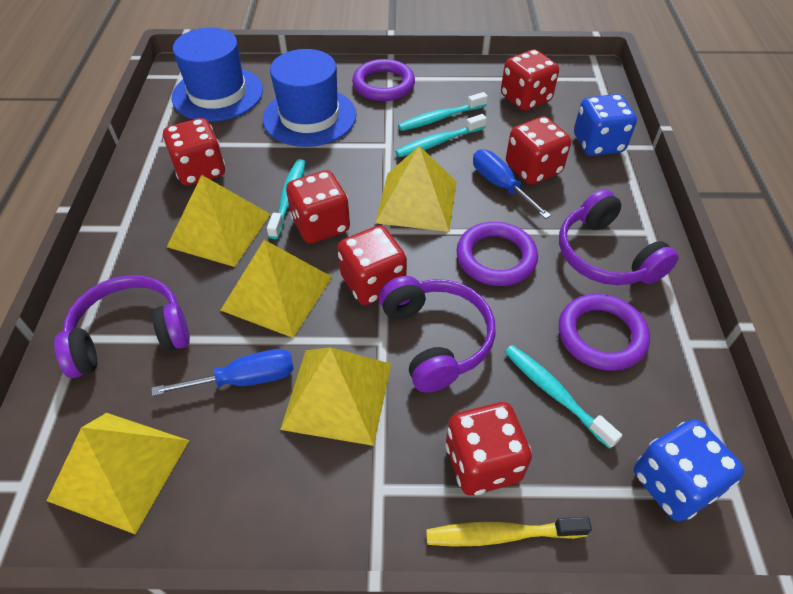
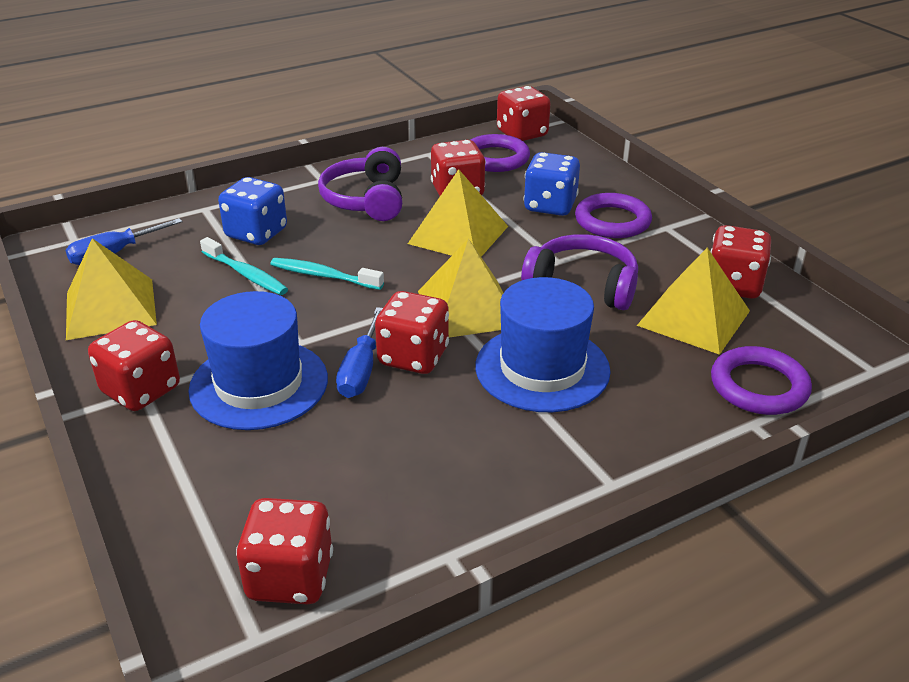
purple headphones: 3 -> 2
turquoise toothbrush: 4 -> 2
yellow pyramid: 5 -> 4
yellow toothbrush: 1 -> 0

